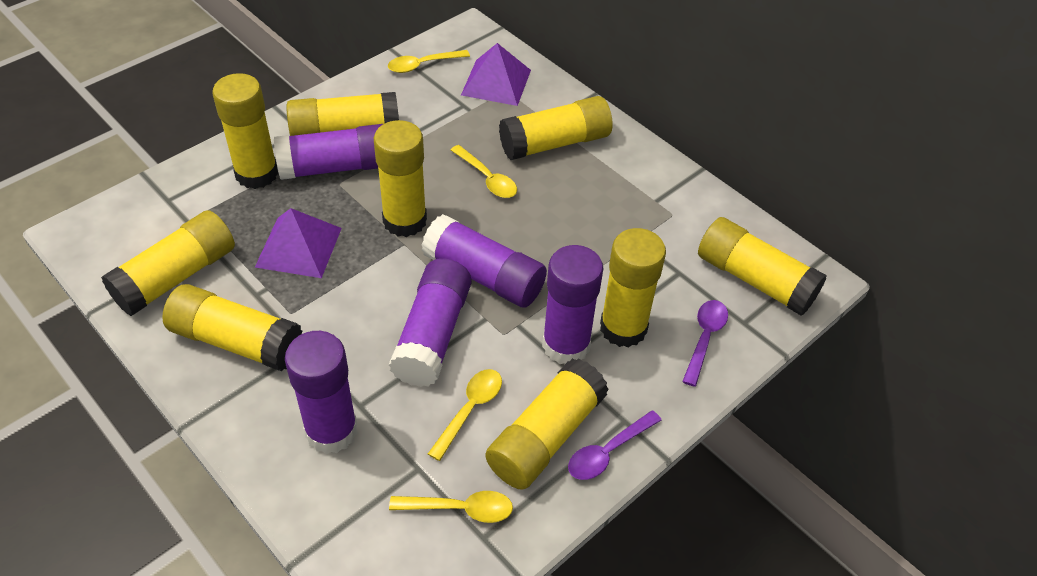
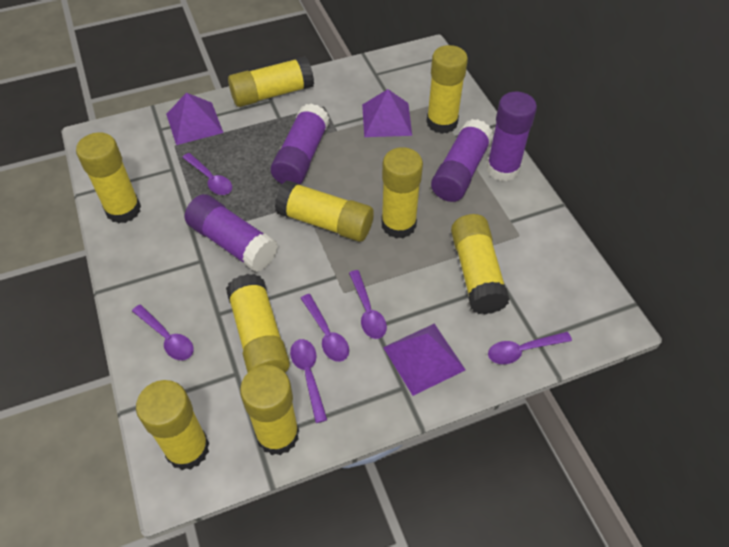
purple glue stick: 5 -> 4
purple pyramid: 2 -> 3
purple spoon: 2 -> 6
yellow spoon: 4 -> 0

